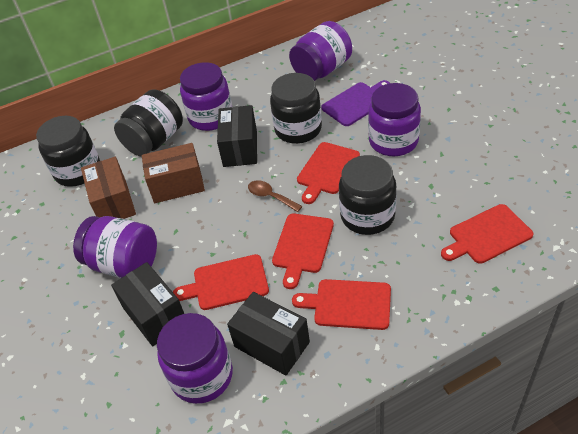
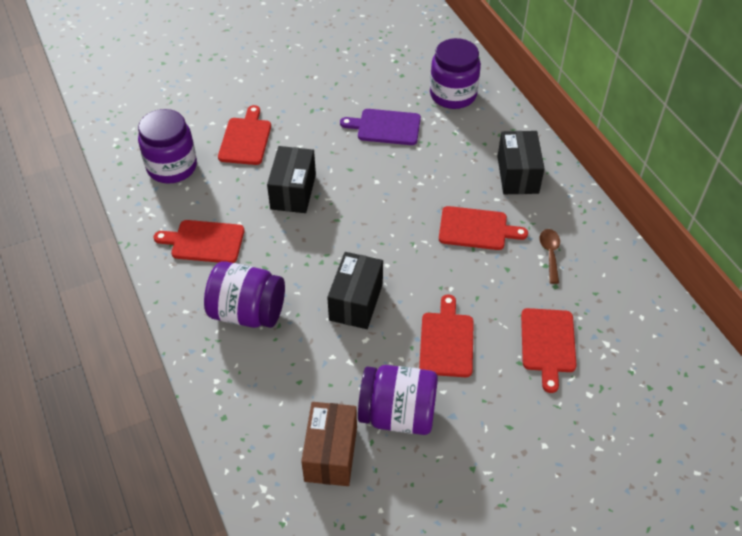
black jar: 4 -> 0
brown box: 2 -> 1
purple jar: 5 -> 4

